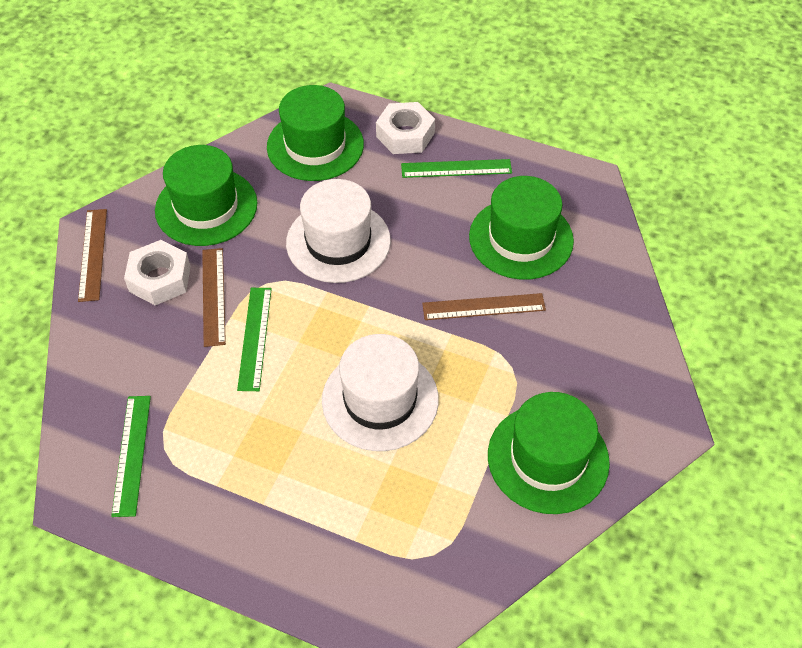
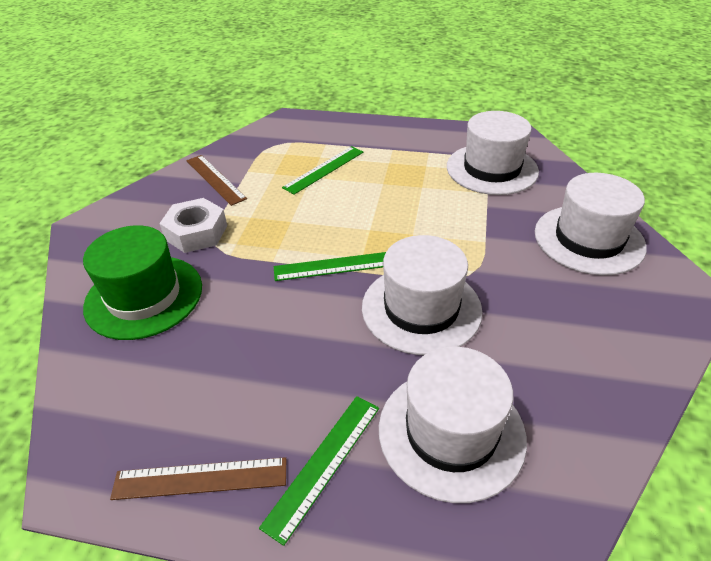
brown ruler: 3 -> 2
green hat: 4 -> 1
white hat: 2 -> 4
white nut: 2 -> 1

